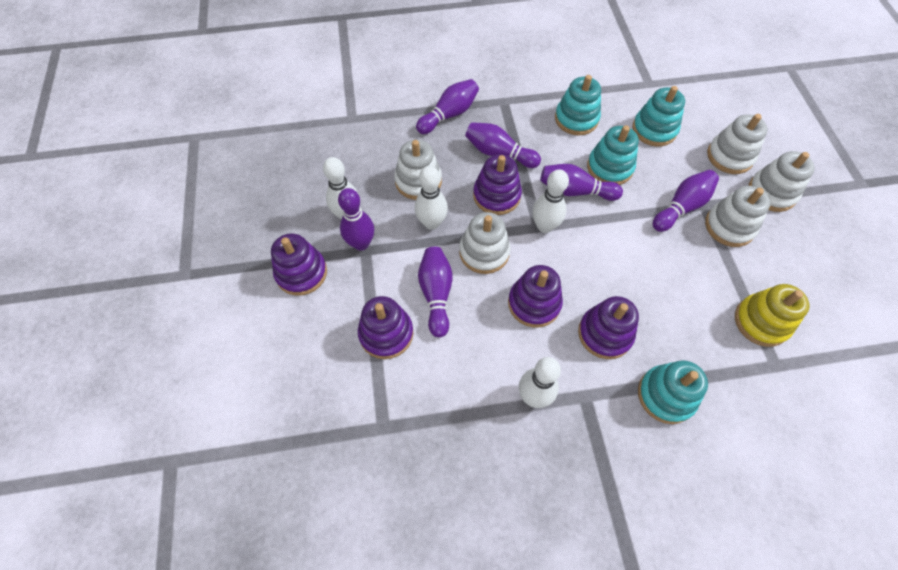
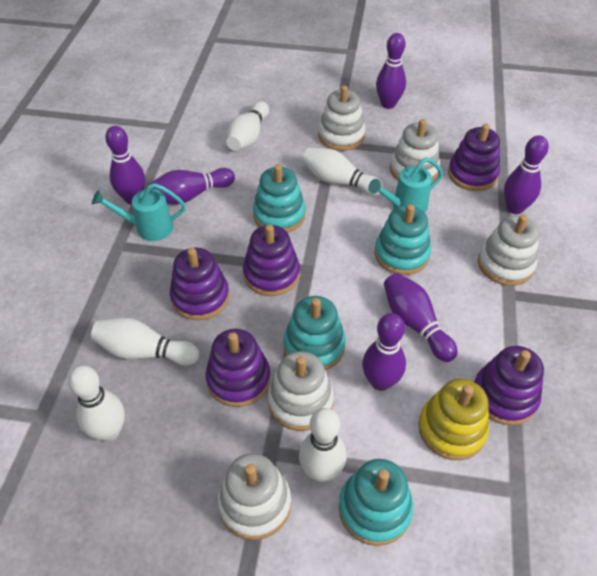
turquoise watering can: 0 -> 2
white bowling pin: 4 -> 5

